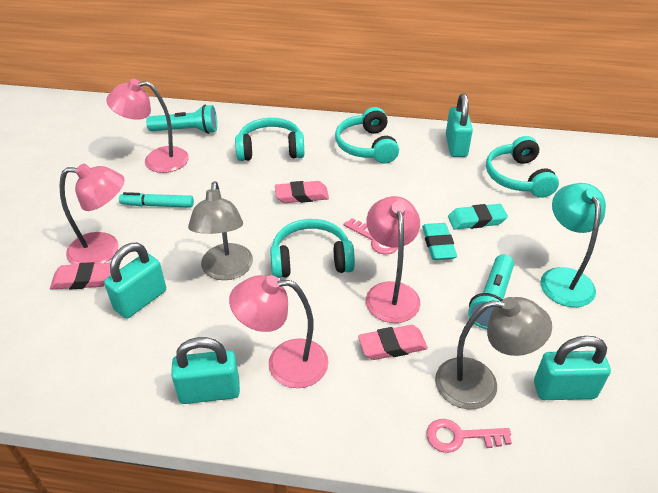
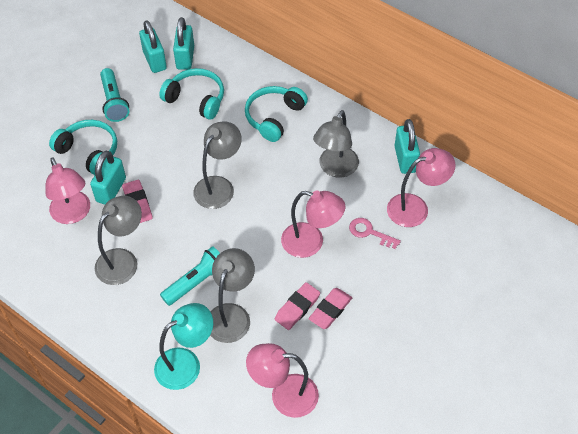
grey lamp: 2 -> 4
pink key: 2 -> 1
turquoise eraser: 2 -> 0
turquoise headphones: 4 -> 3
turquoise marker: 1 -> 0

